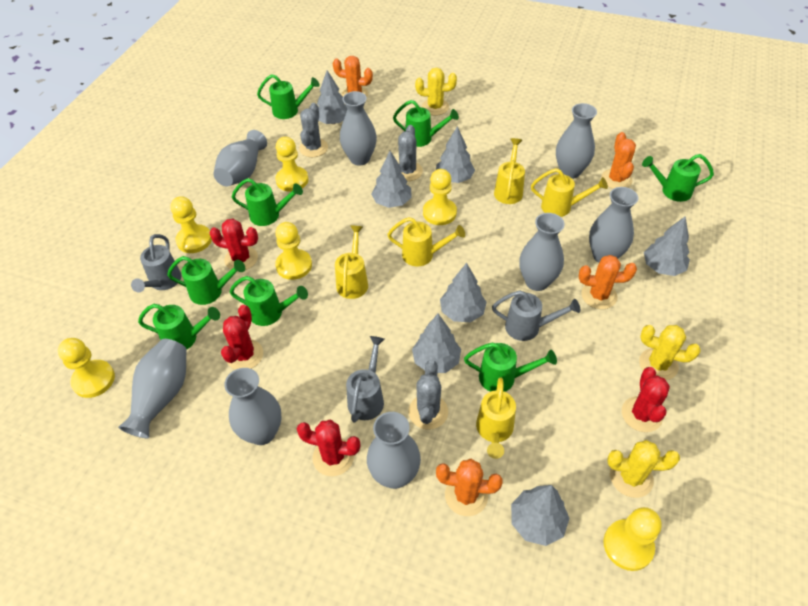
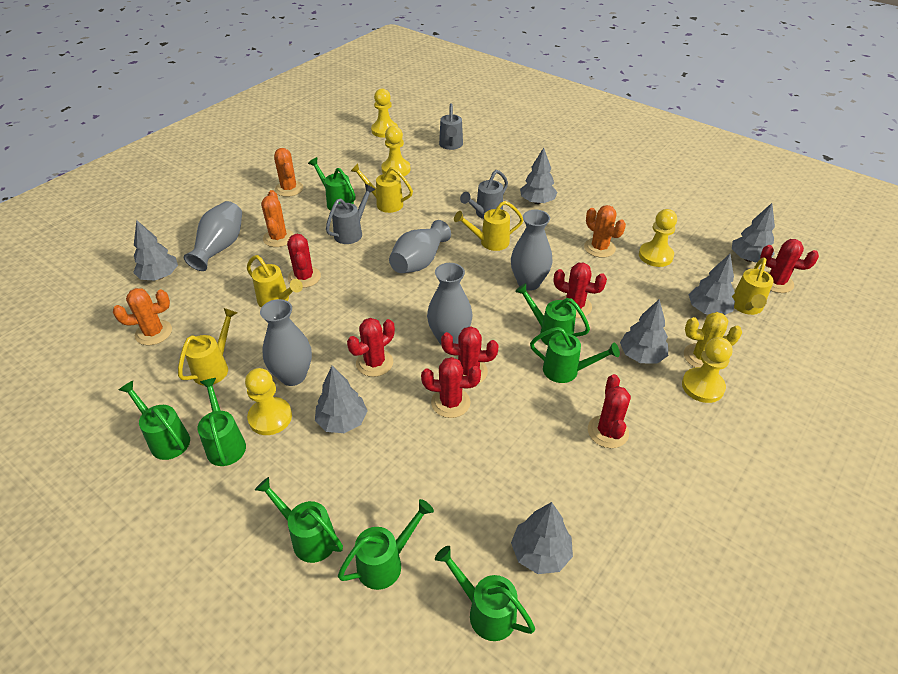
grey cactus: 3 -> 0
grey vase: 8 -> 5
red cactus: 4 -> 7
yellow cactus: 3 -> 1
yellow pawn: 6 -> 5

